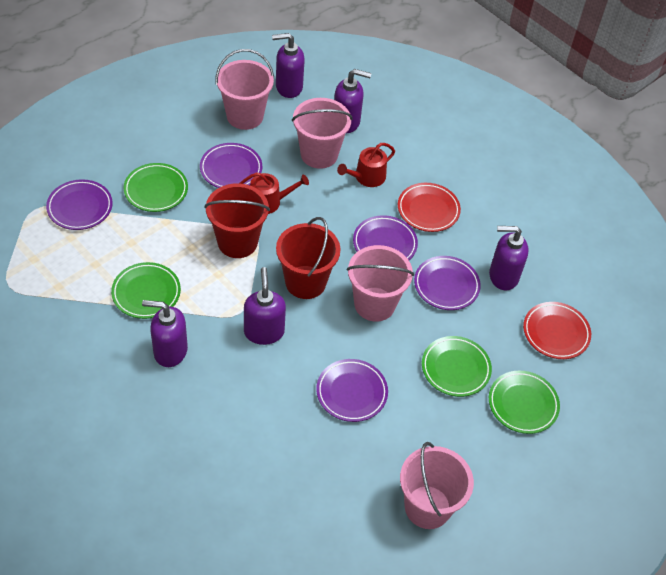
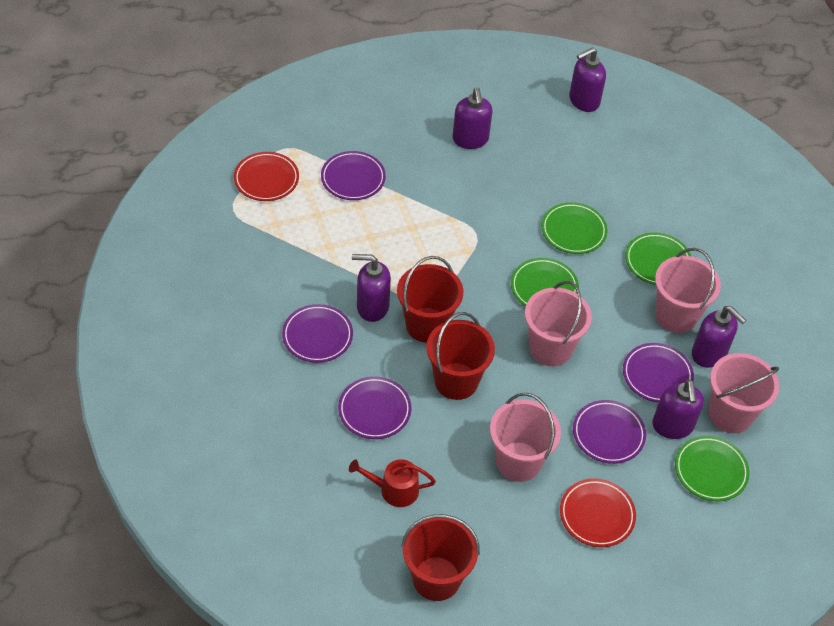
red bucket: 2 -> 3
red watering can: 2 -> 1

